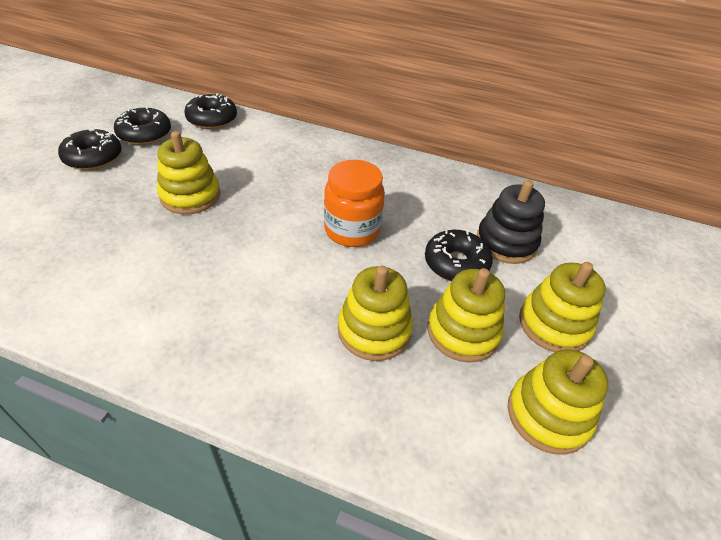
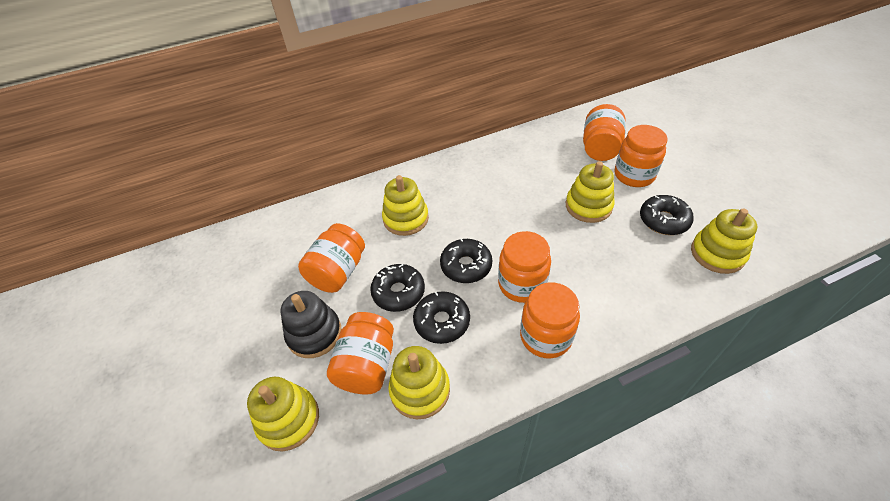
orange jar: 1 -> 6

